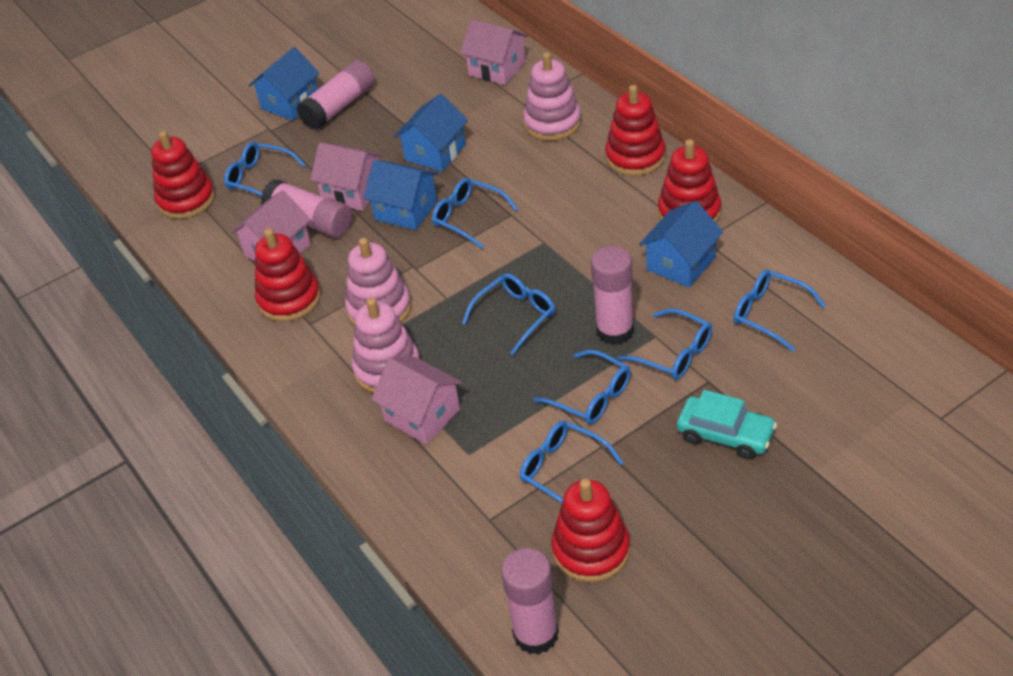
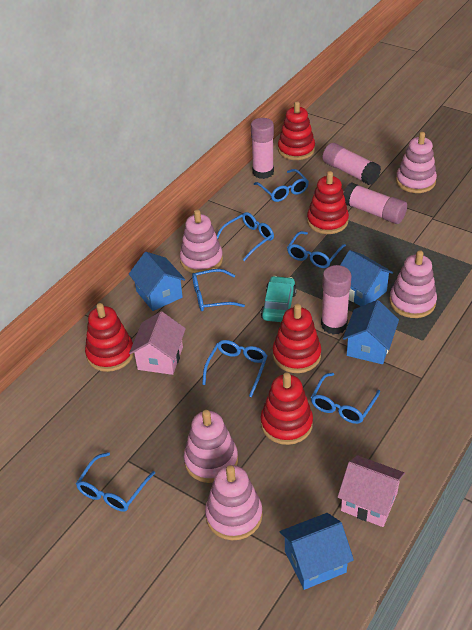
pink house: 4 -> 2
pink stacking toy: 3 -> 5

